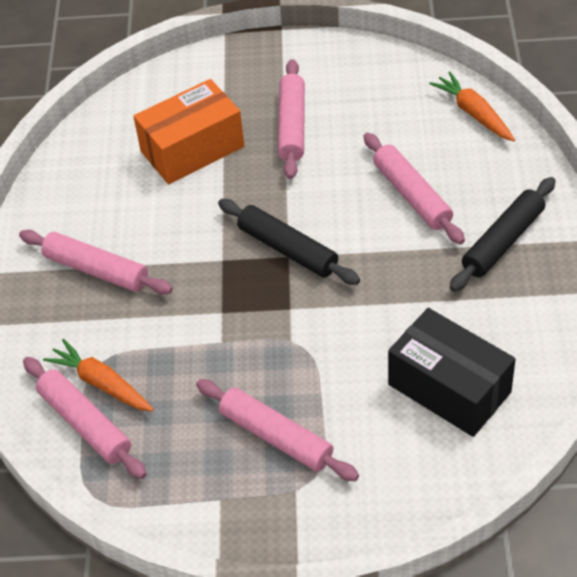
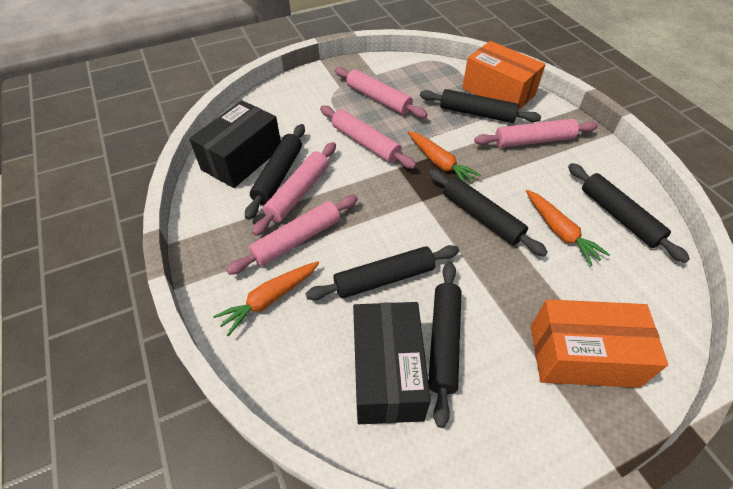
black box: 1 -> 2
black rolling pin: 2 -> 6
orange box: 1 -> 2
orange carrot: 2 -> 3

